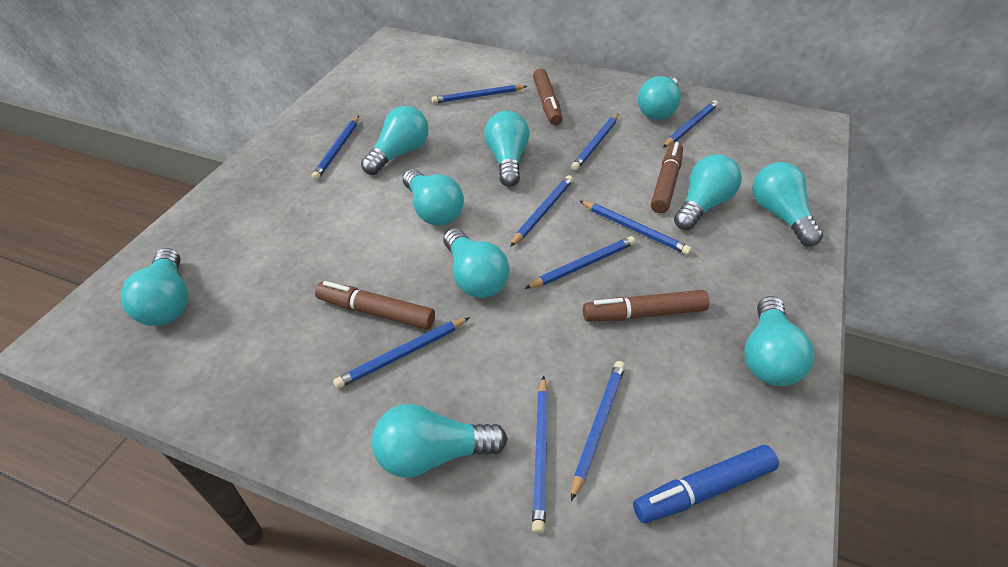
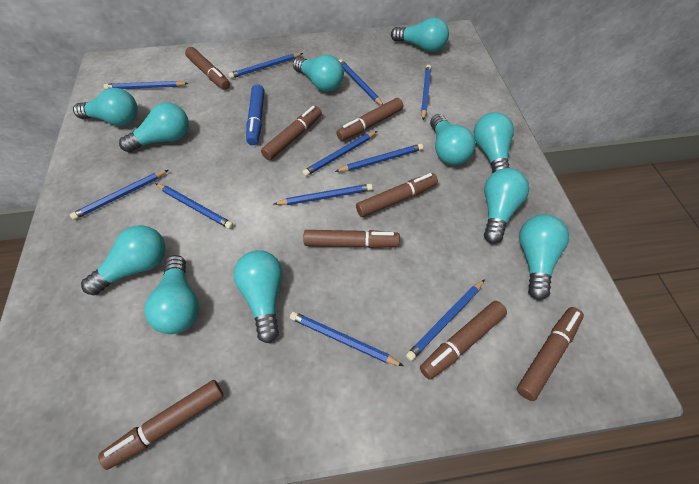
blue pencil: 10 -> 11
brown marker: 4 -> 8
turquoise light bulb: 10 -> 11

